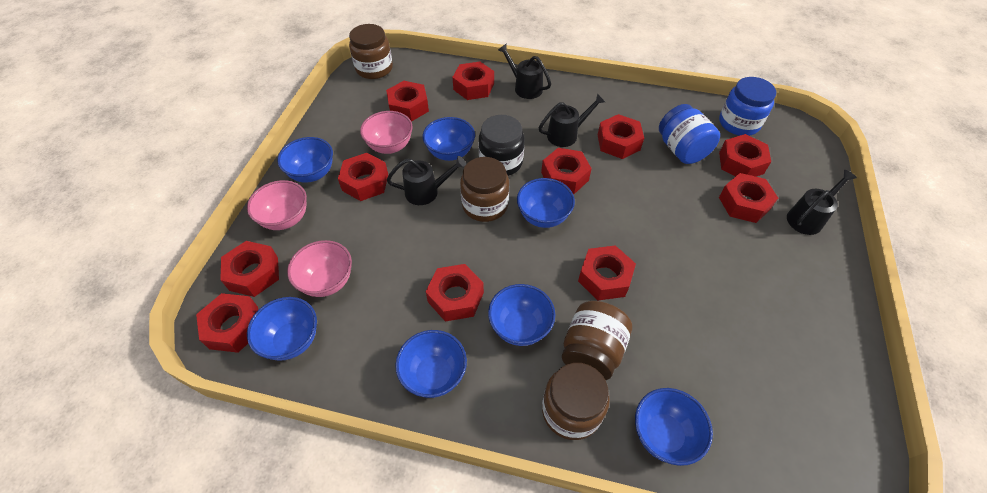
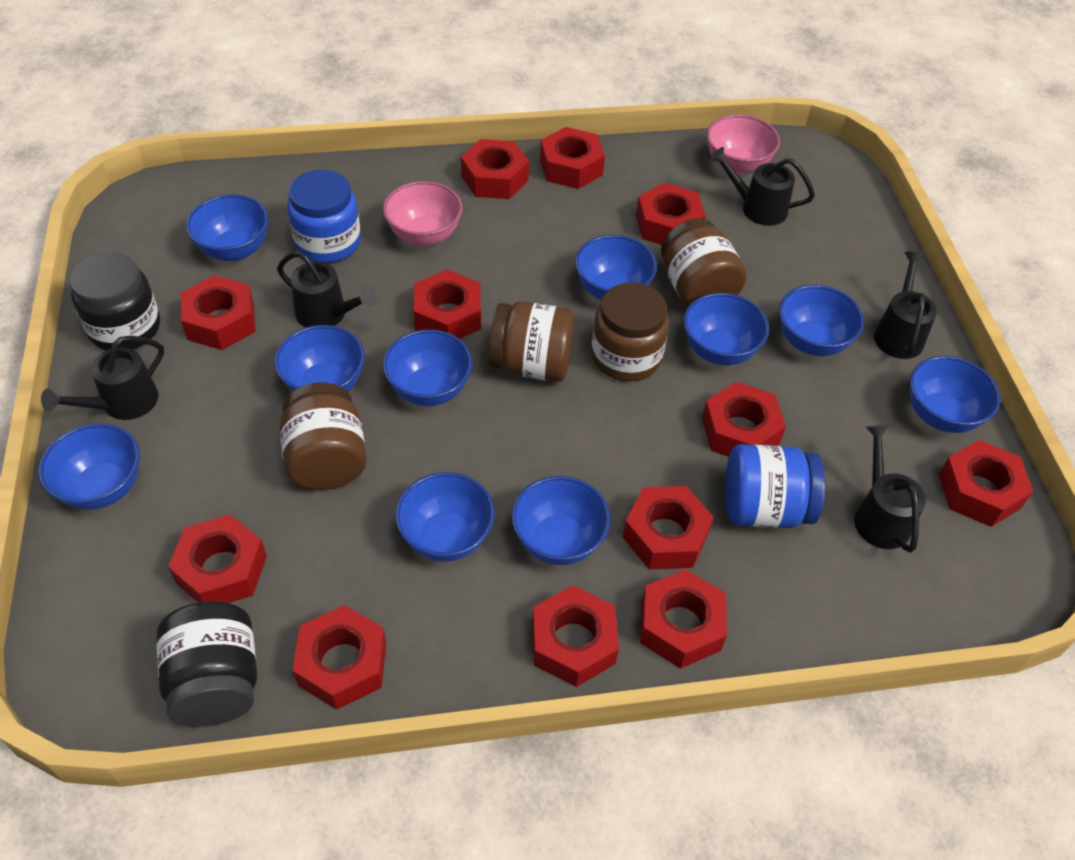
black jar: 1 -> 2
black watering can: 4 -> 5
blue bowl: 7 -> 10
pink bowl: 3 -> 2
red nut: 11 -> 12

